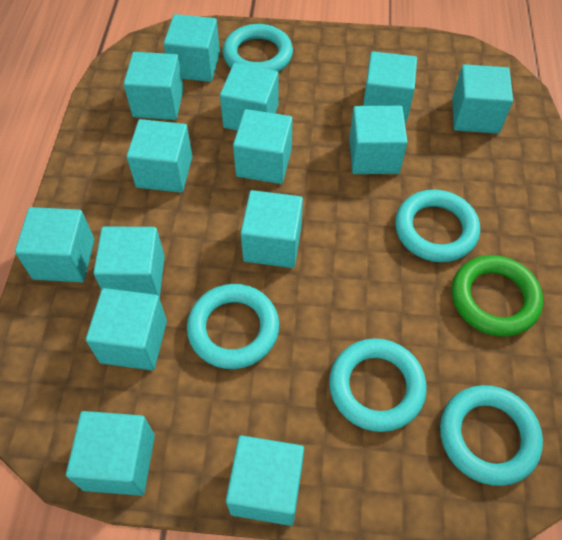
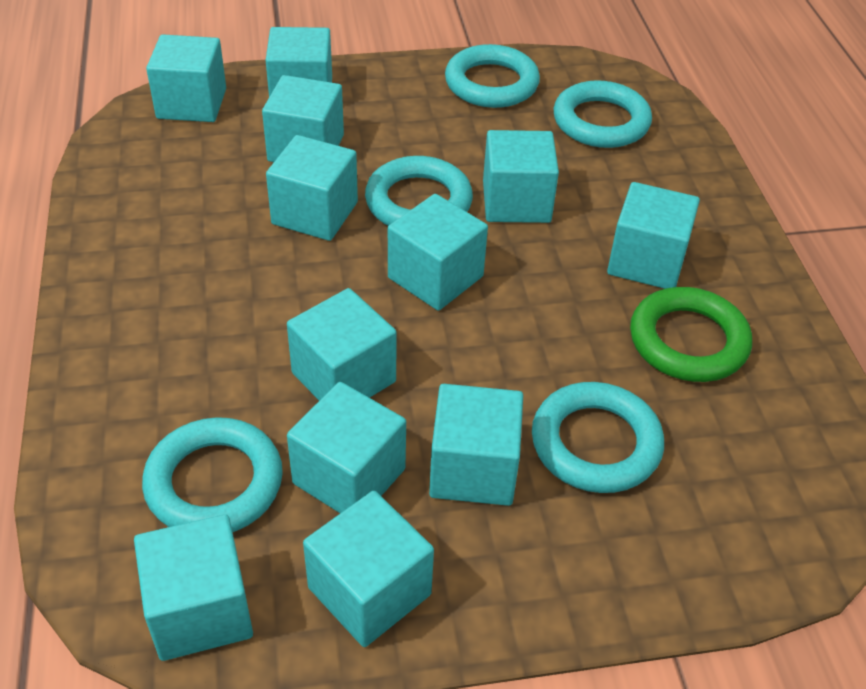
turquoise cube: 14 -> 12

